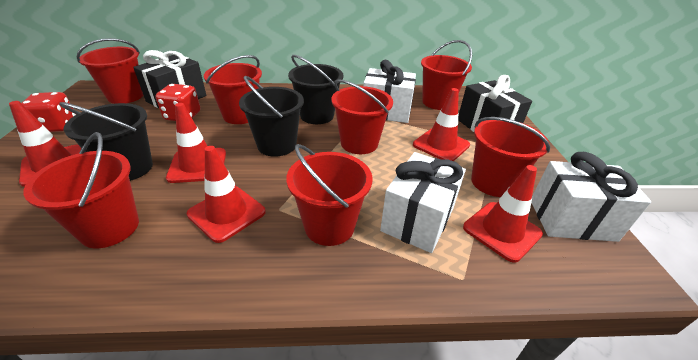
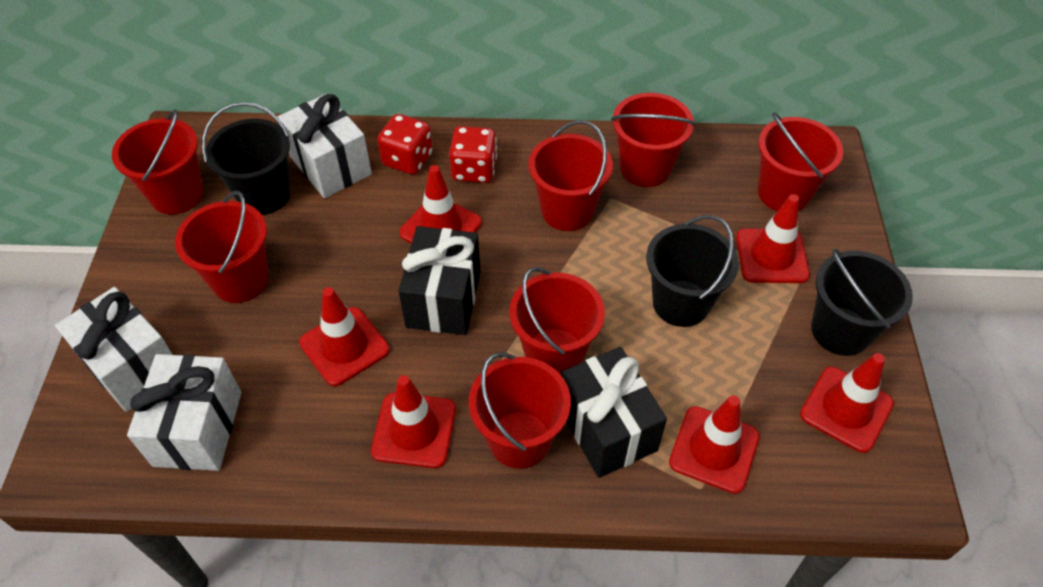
red traffic cone: 5 -> 6

